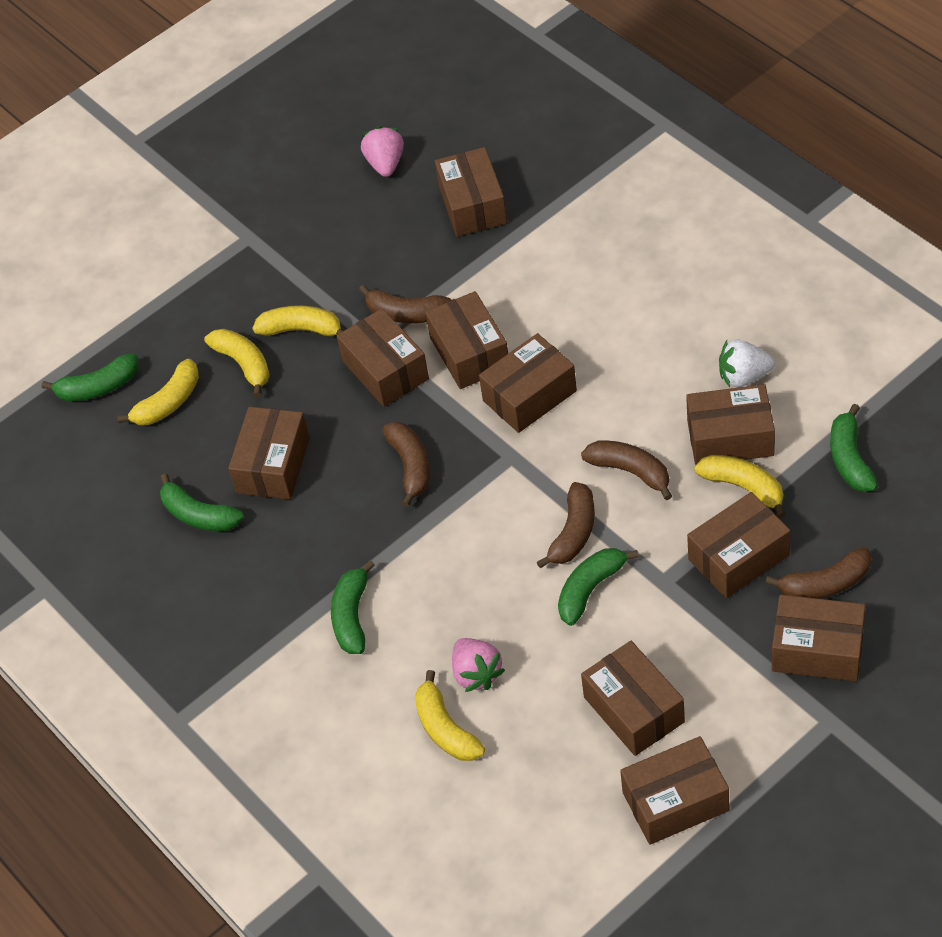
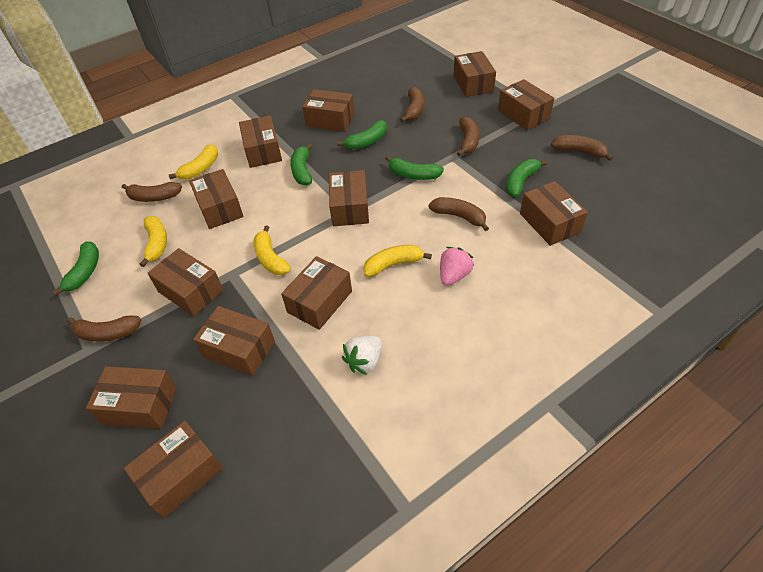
brown banana: 5 -> 6
brown box: 10 -> 12
pink strawberry: 2 -> 1
yellow banana: 5 -> 4

